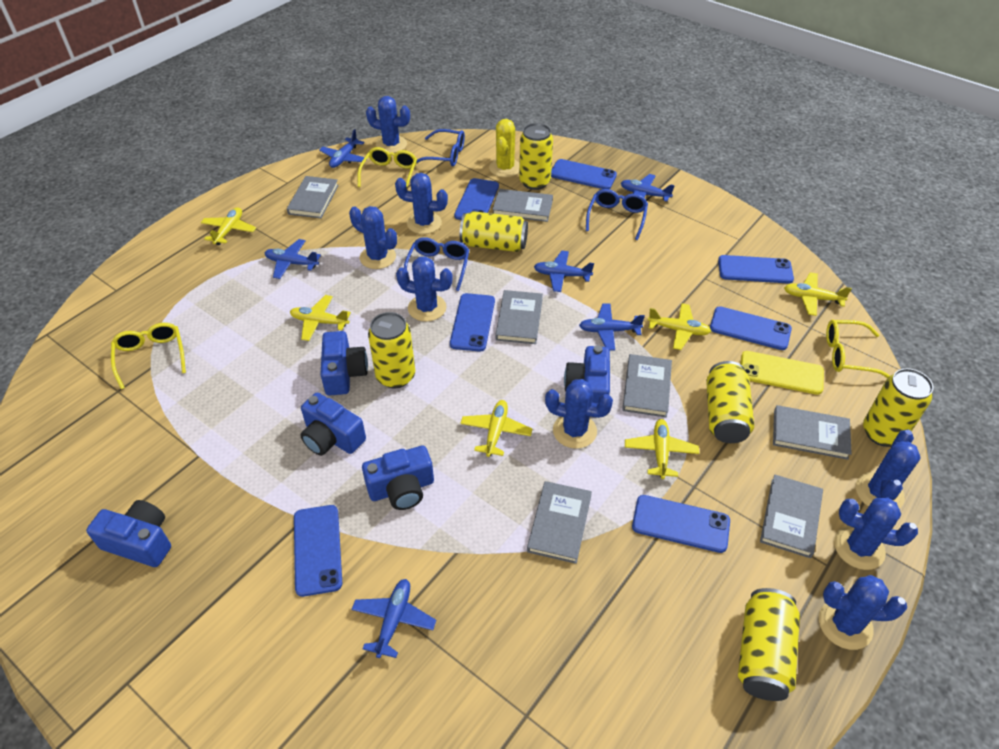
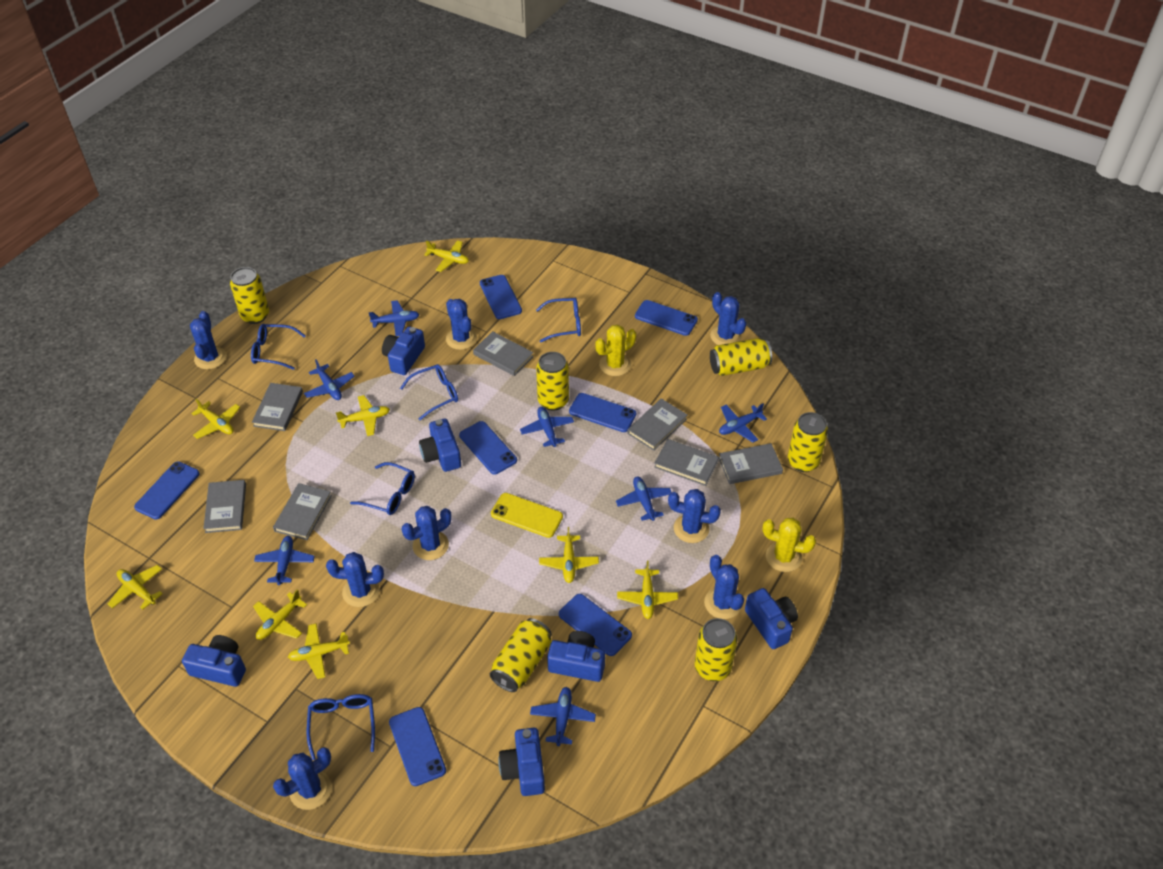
blue camera: 5 -> 6
blue glasses: 3 -> 5
blue plane: 6 -> 7
yellow cactus: 1 -> 2
yellow glasses: 3 -> 0
yellow plane: 6 -> 8

